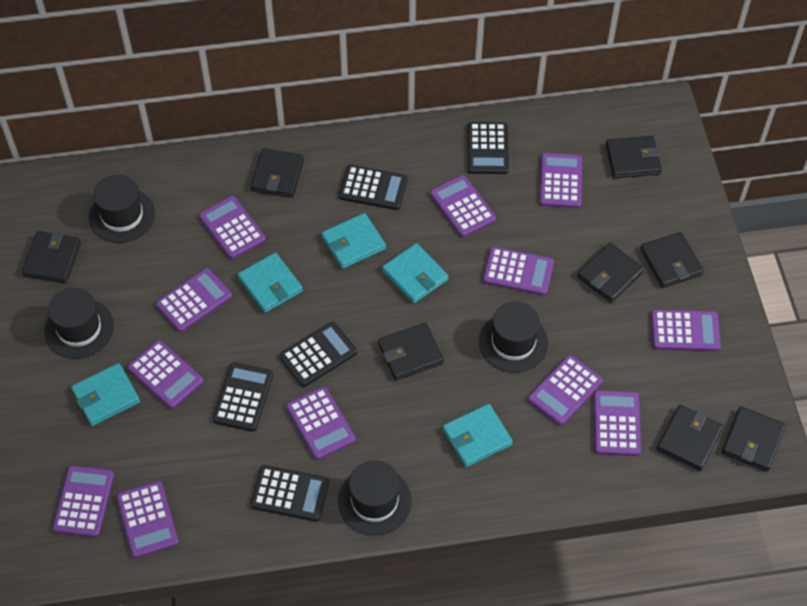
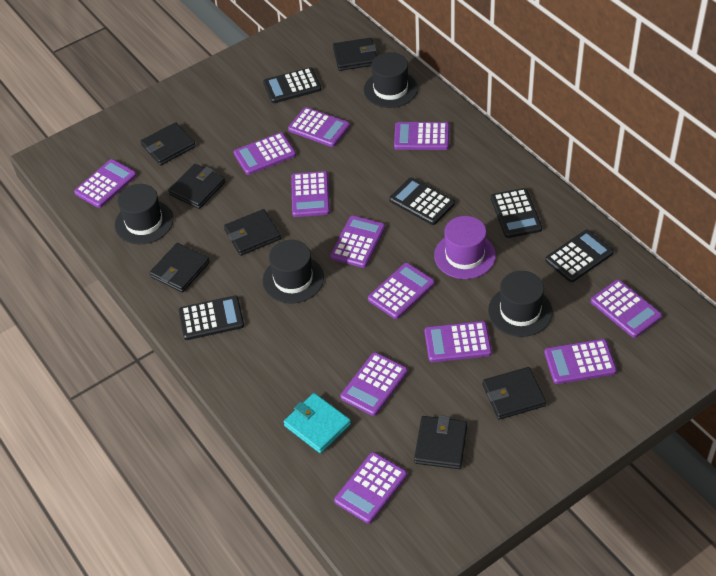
black wallet: 8 -> 7
purple hat: 0 -> 1
turquoise wallet: 5 -> 1

